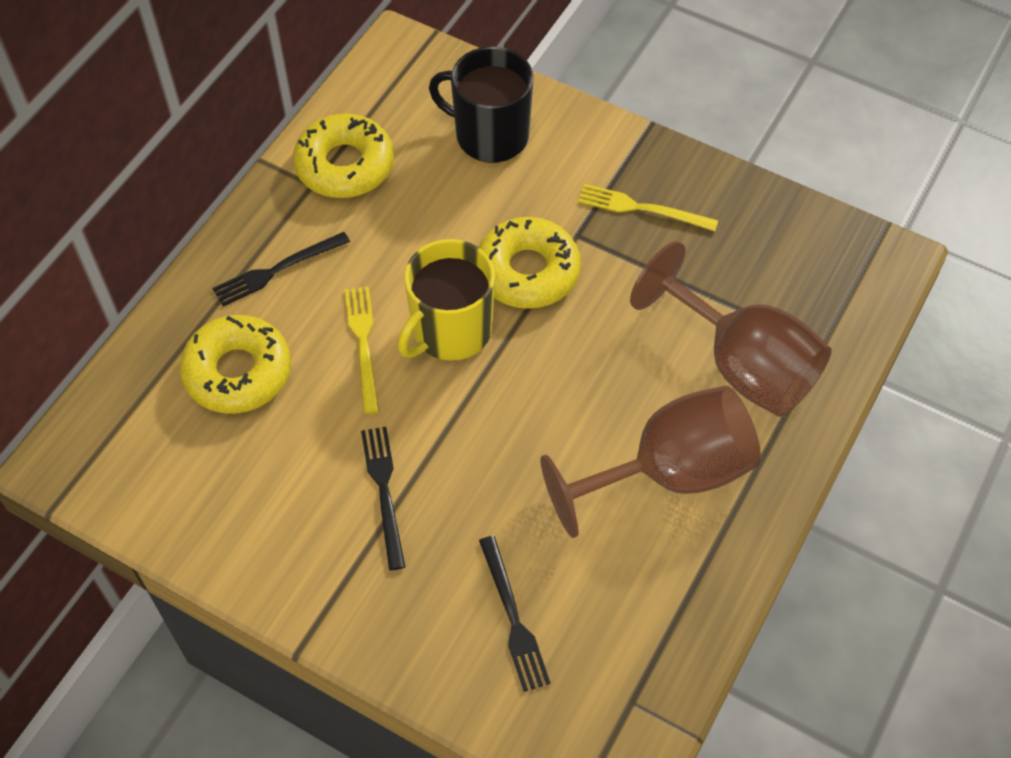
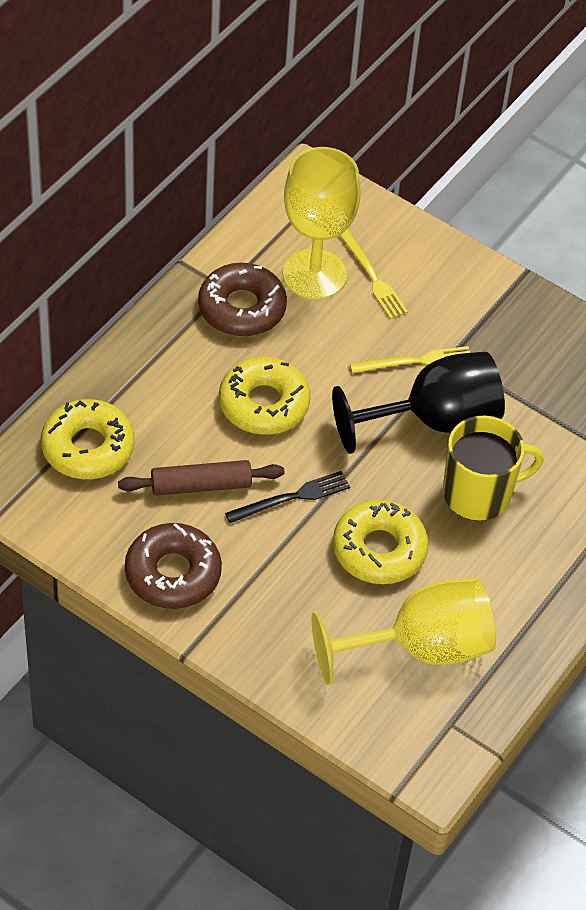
black fork: 3 -> 1
black goblet: 0 -> 1
black mug: 1 -> 0
brown donut: 0 -> 2
brown goblet: 2 -> 0
brown rolling pin: 0 -> 1
yellow goblet: 0 -> 2

